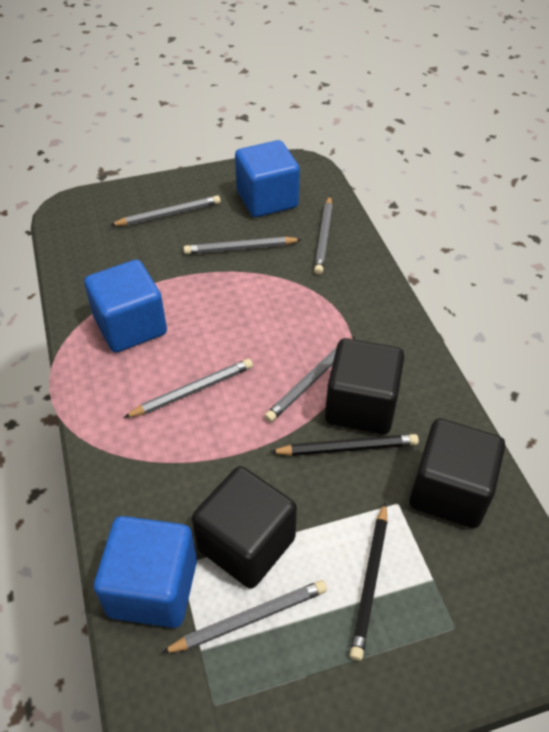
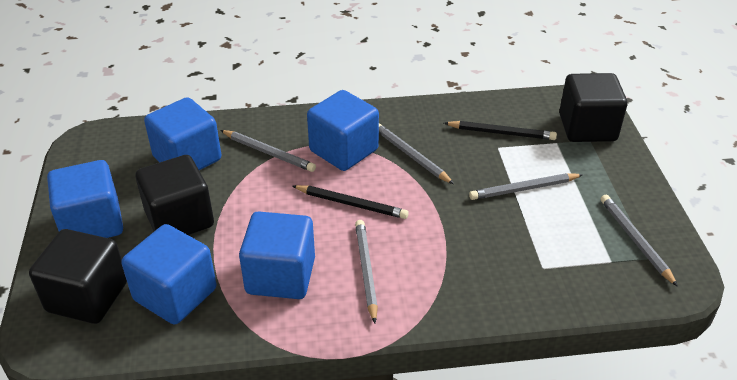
blue cube: 3 -> 5
grey pencil: 6 -> 5

